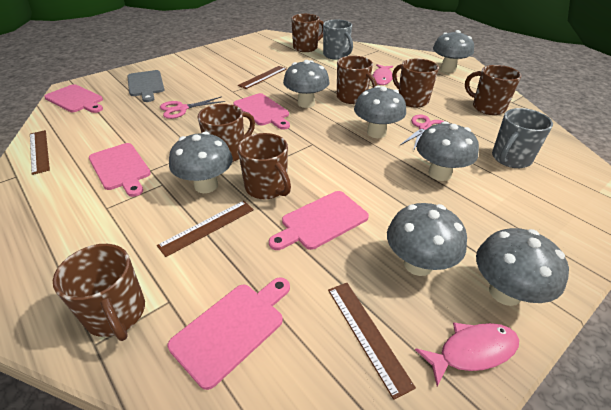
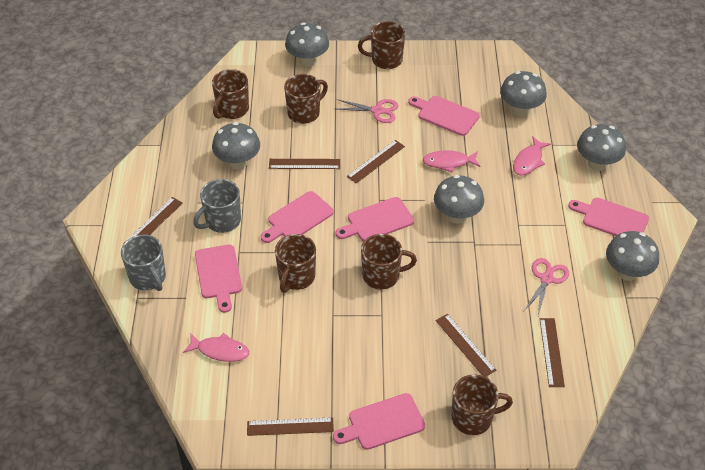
brown mug: 7 -> 6
brown ruler: 4 -> 6
grey cutting board: 1 -> 0
grey mushroom: 7 -> 6
pink cutting board: 5 -> 6
pink fish: 2 -> 3

